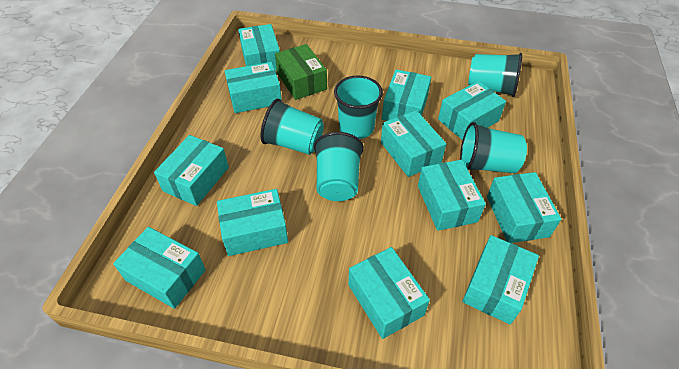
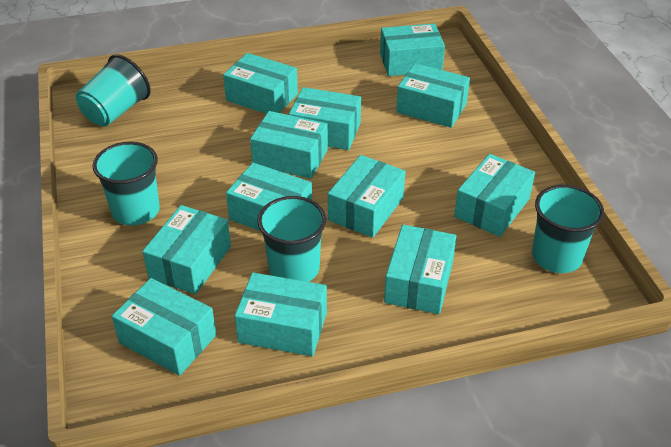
green box: 1 -> 0
turquoise cup: 5 -> 4

